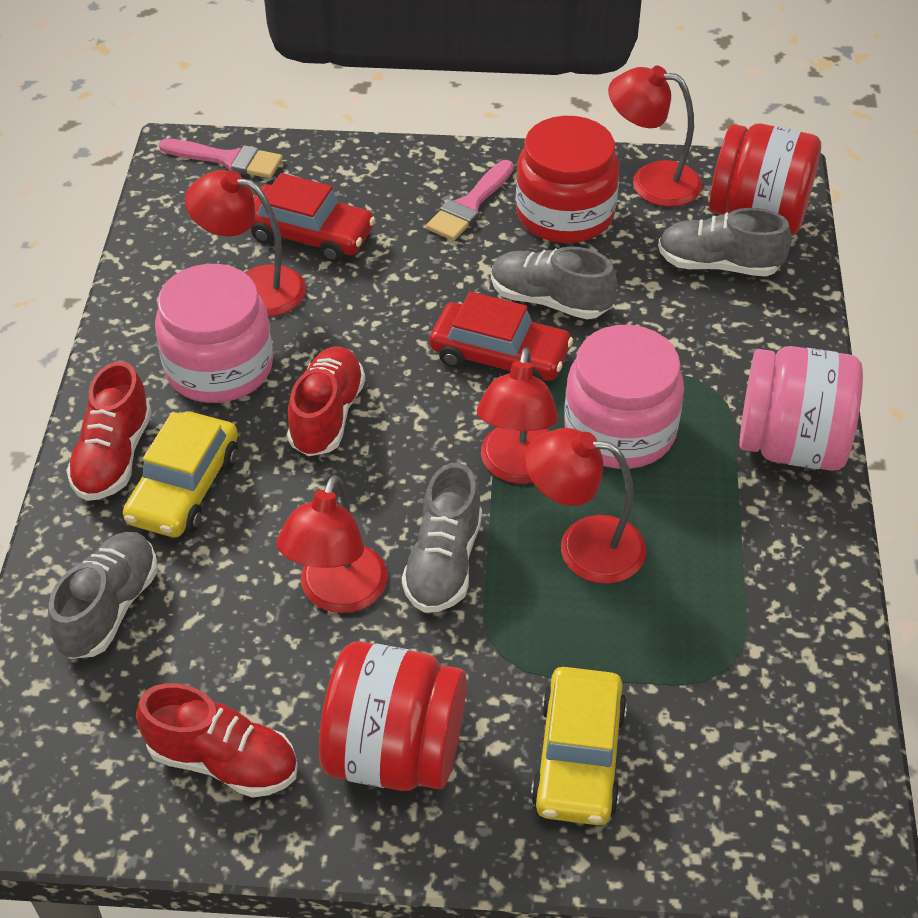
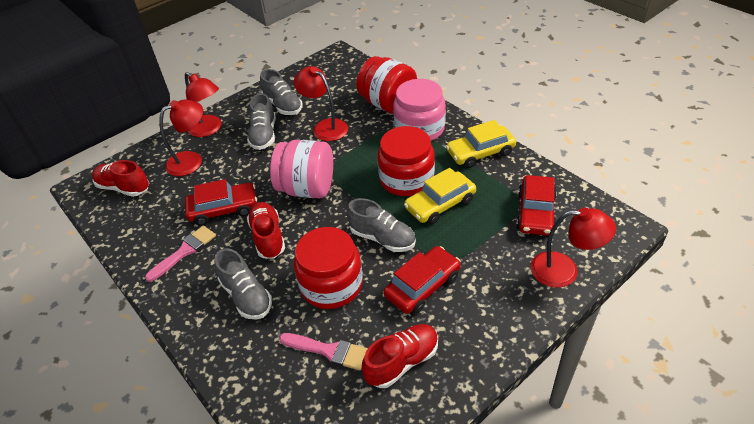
pink jar: 3 -> 2
red car: 2 -> 3
red lamp: 5 -> 4

